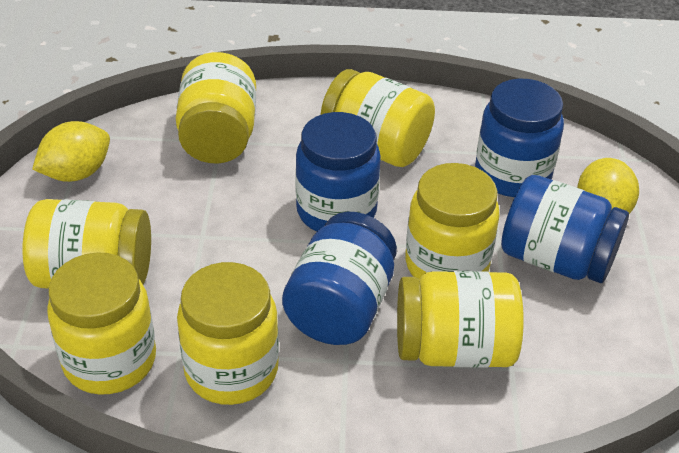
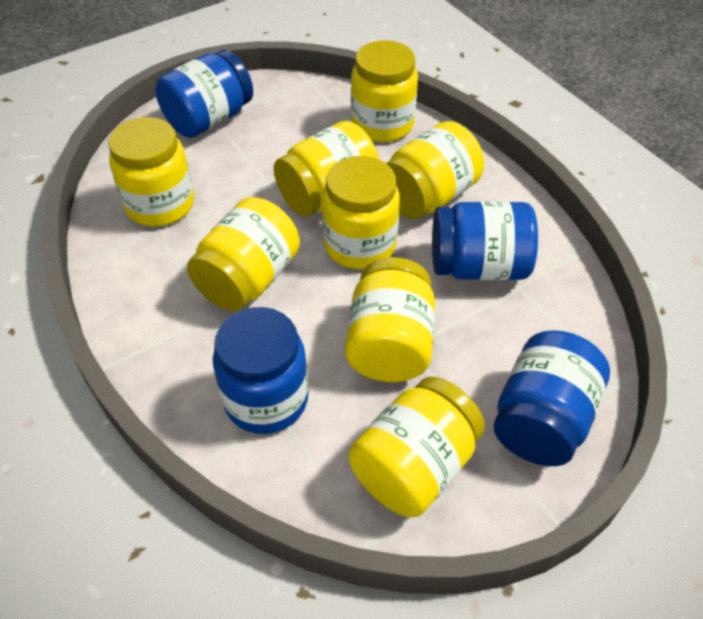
yellow jar: 7 -> 8
yellow lemon: 2 -> 0

